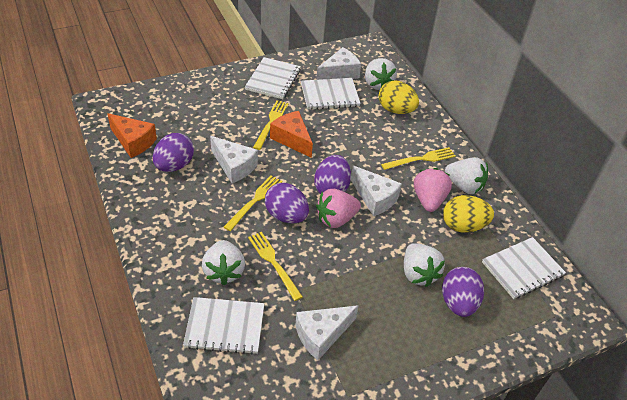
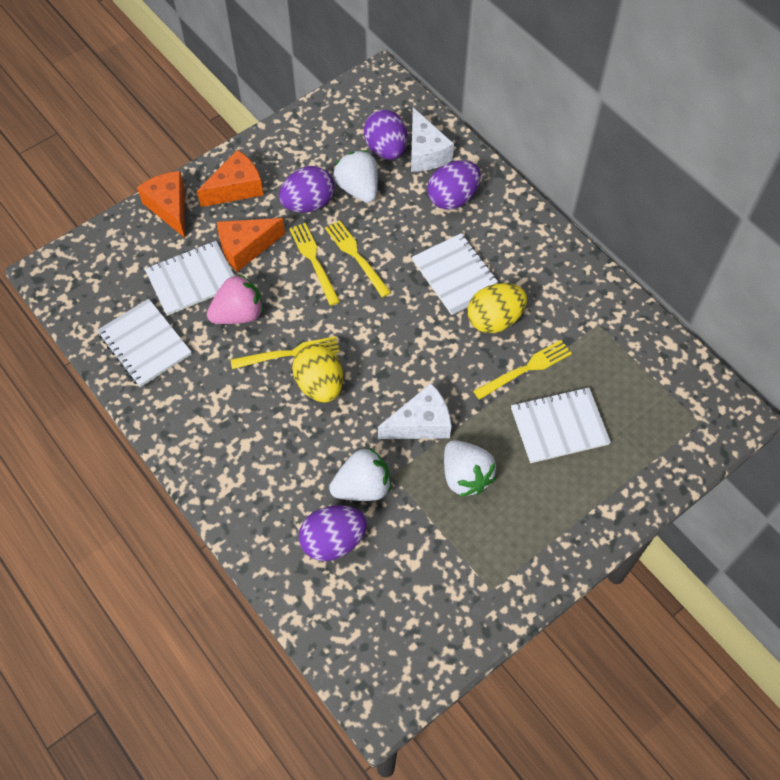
orange cheese: 2 -> 3
pink strawberry: 2 -> 1
white cheese: 4 -> 2
white strawberry: 4 -> 3

